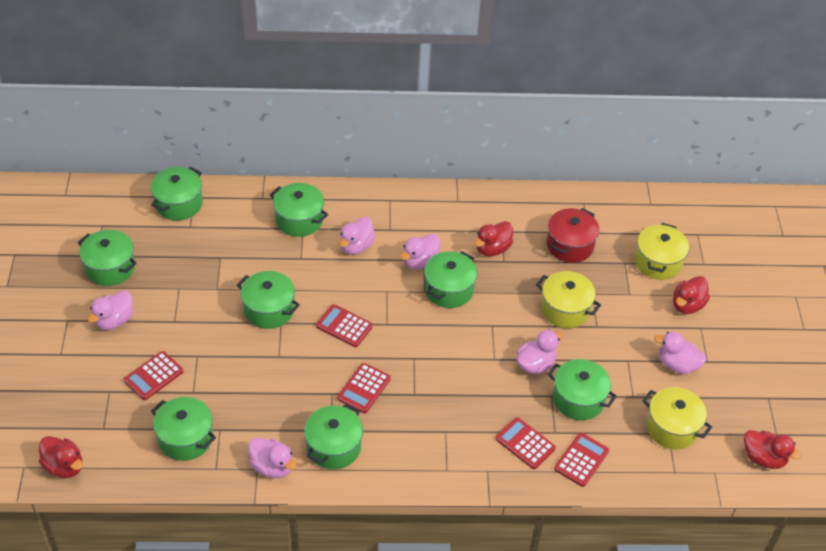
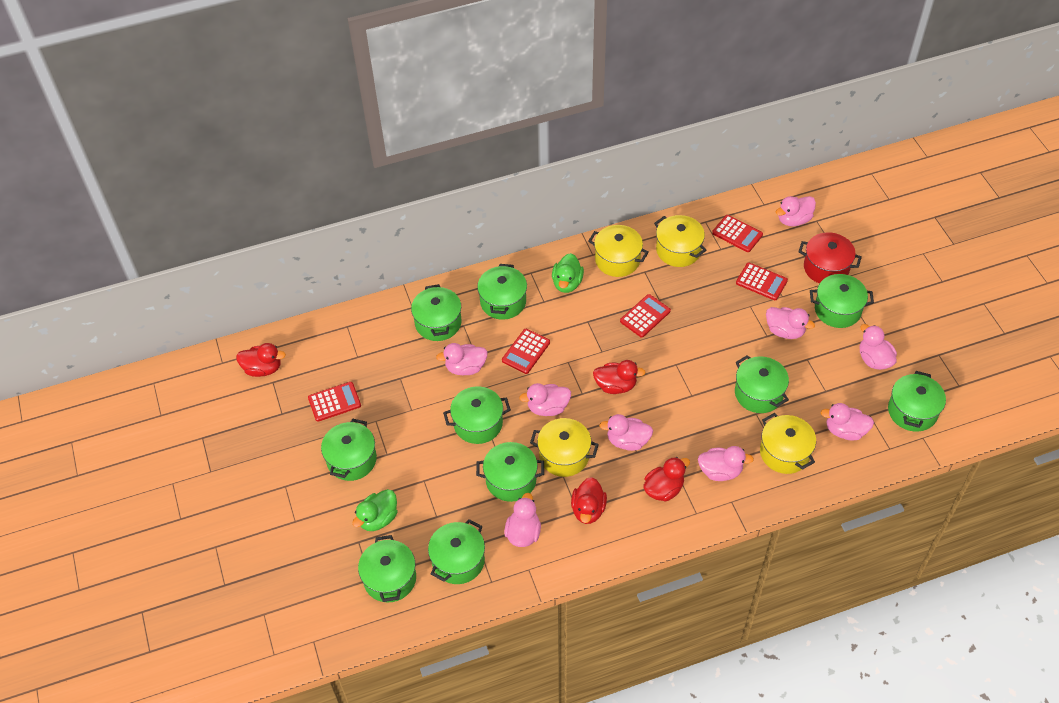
green duck: 0 -> 2
green pot: 8 -> 10
pink duck: 6 -> 9
yellow pot: 3 -> 4

